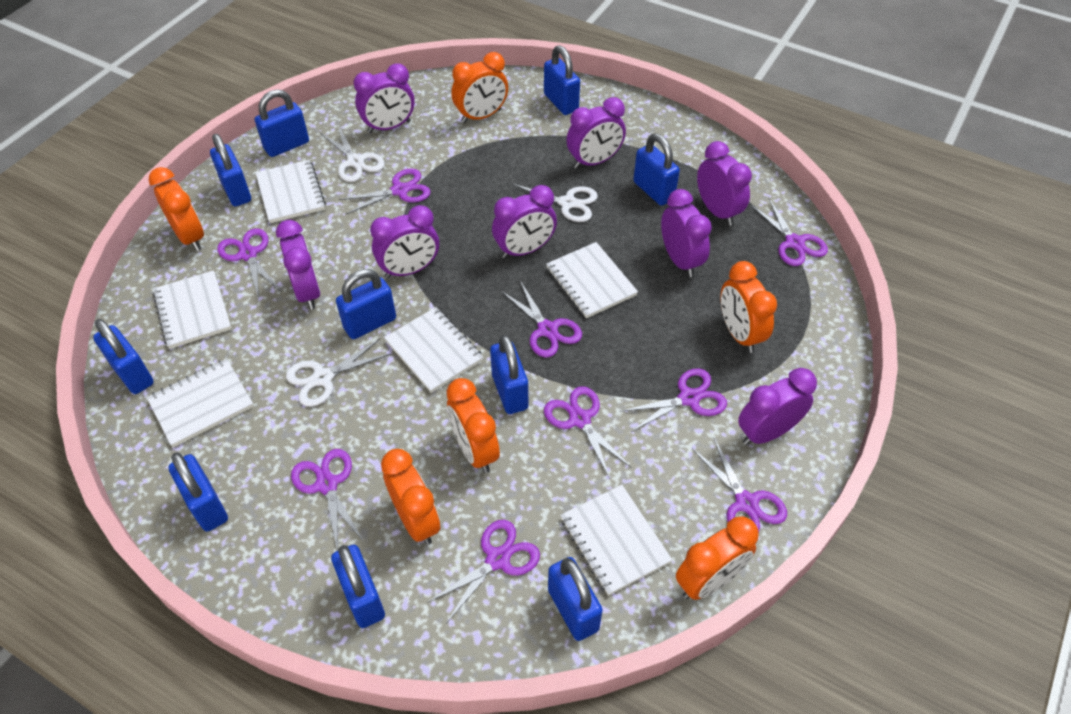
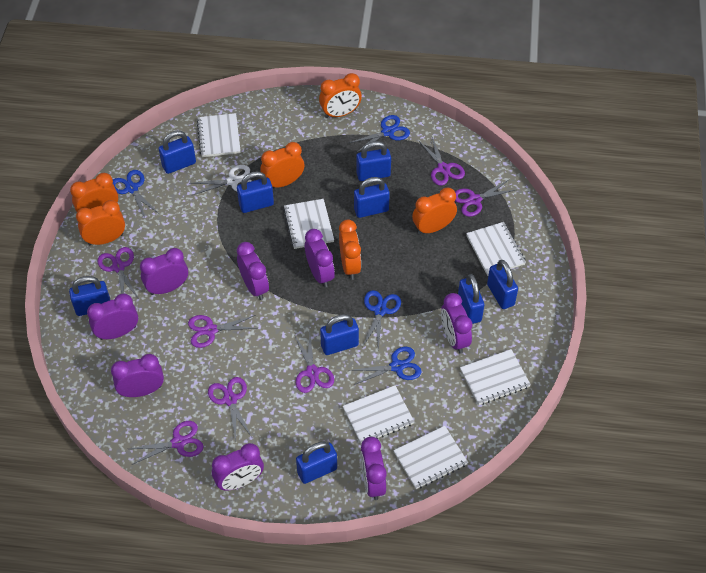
blue padlock: 10 -> 9
blue scissors: 0 -> 4
purple scissors: 9 -> 7
white scissors: 3 -> 1

